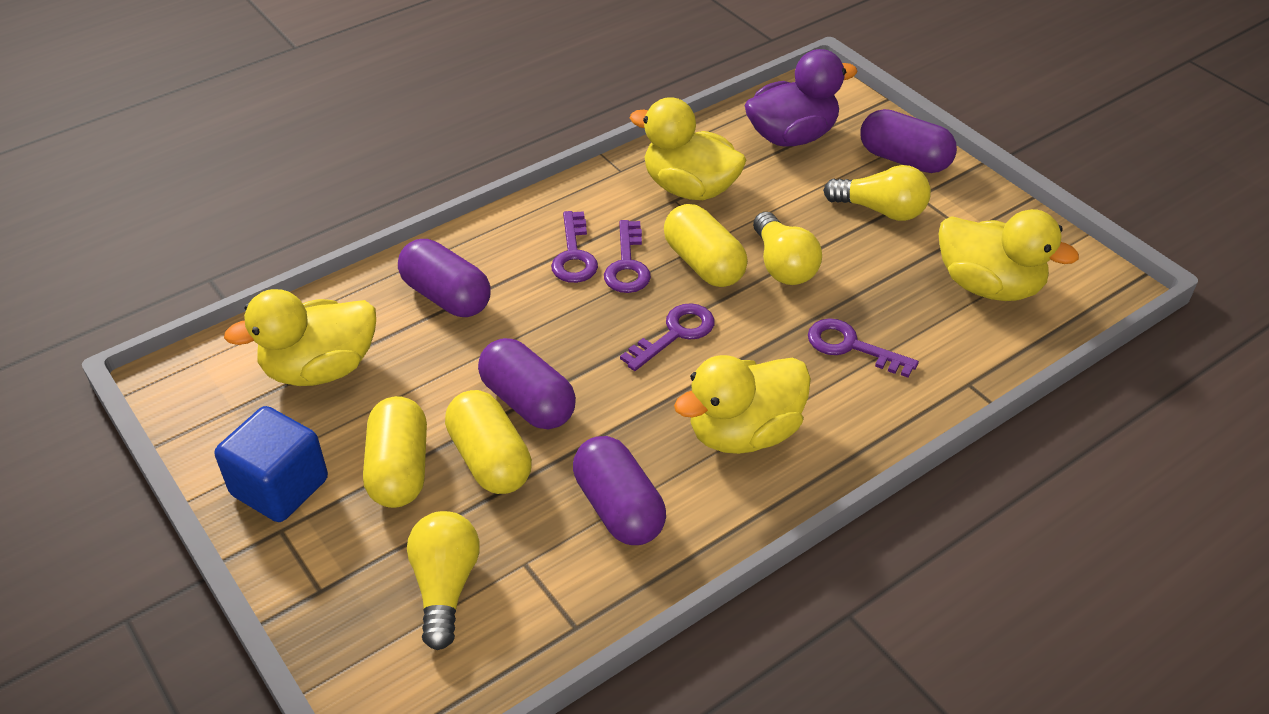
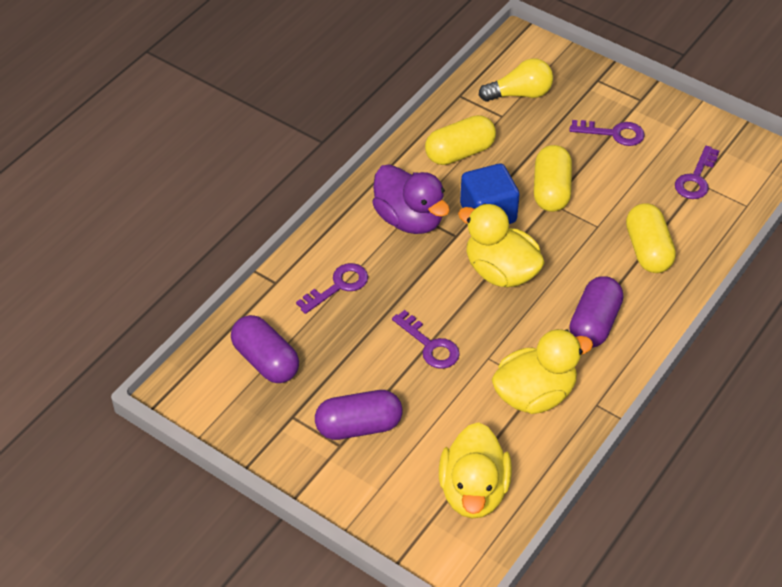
purple capsule: 4 -> 3
yellow duck: 4 -> 3
yellow light bulb: 3 -> 1

